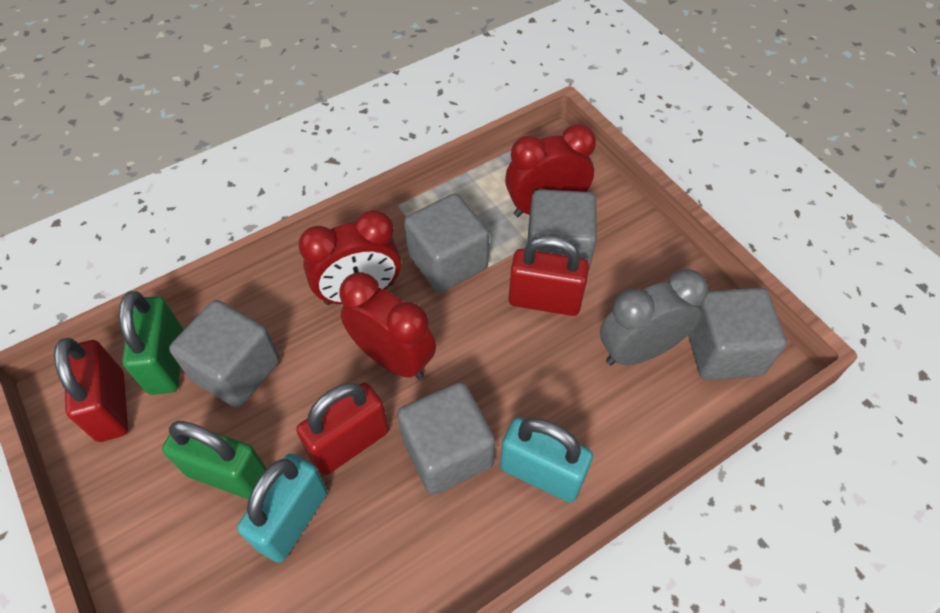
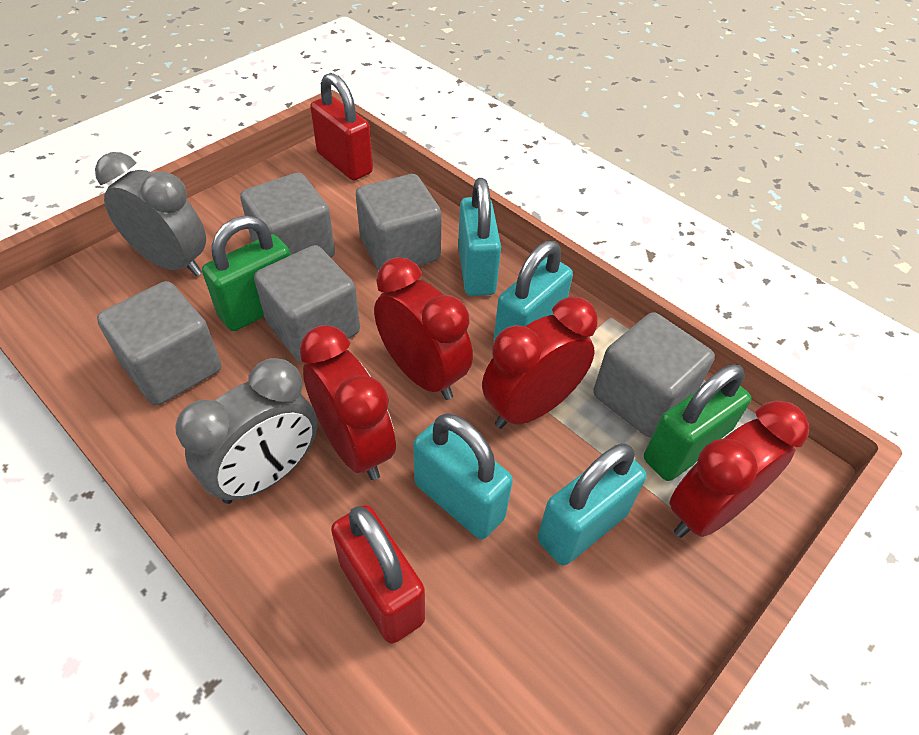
grey clock: 1 -> 2
red clock: 3 -> 4
red padlock: 3 -> 2
turquoise padlock: 2 -> 4

